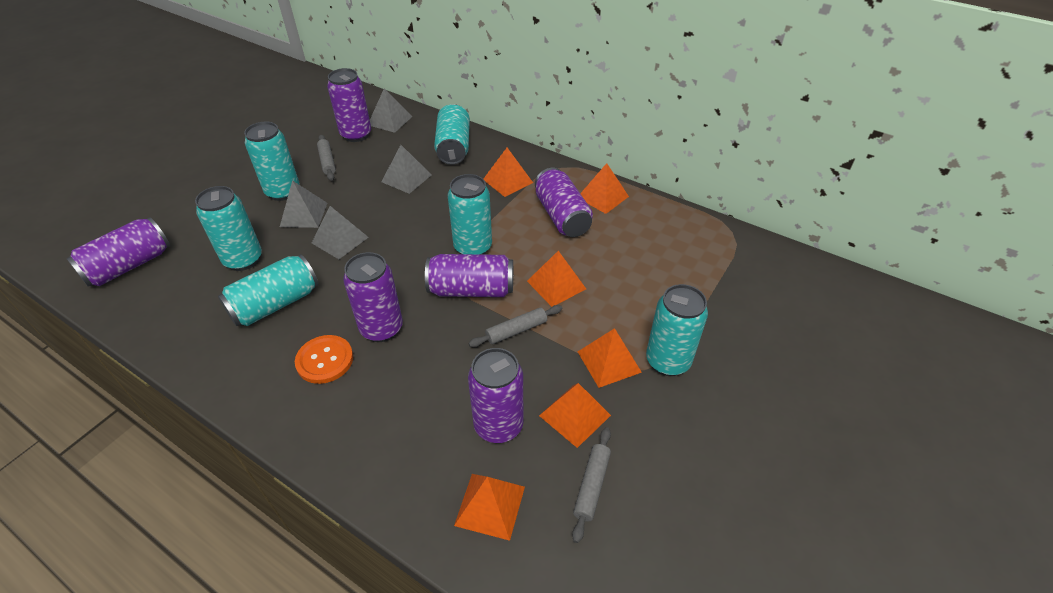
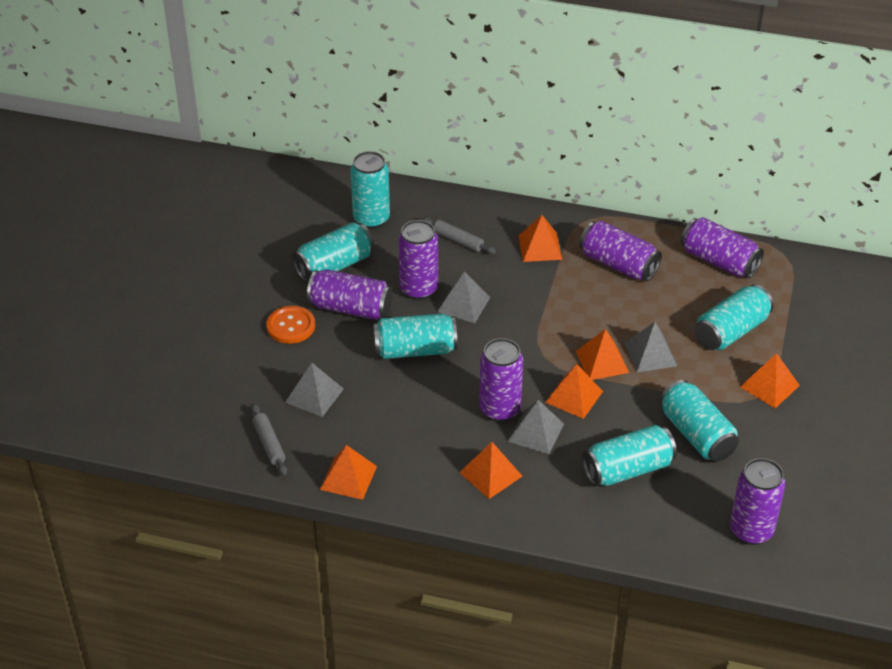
grey rolling pin: 3 -> 2

